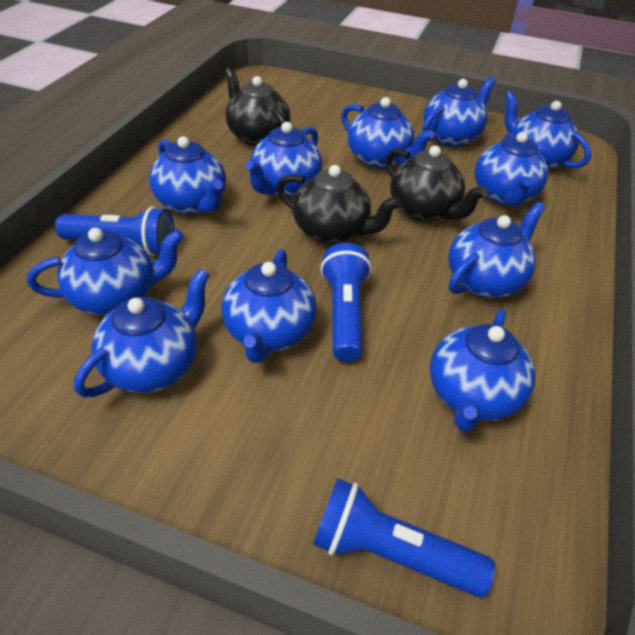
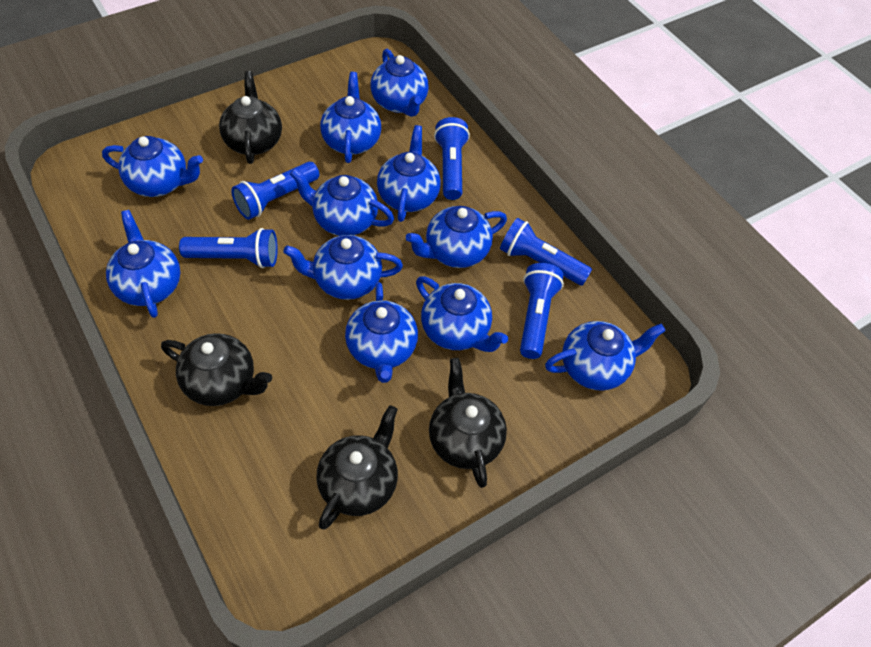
black teapot: 3 -> 4
blue flashlight: 3 -> 5

